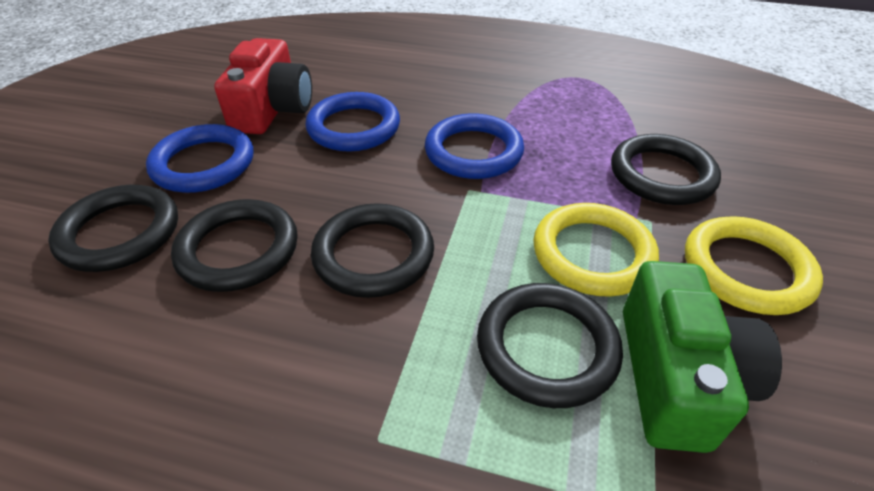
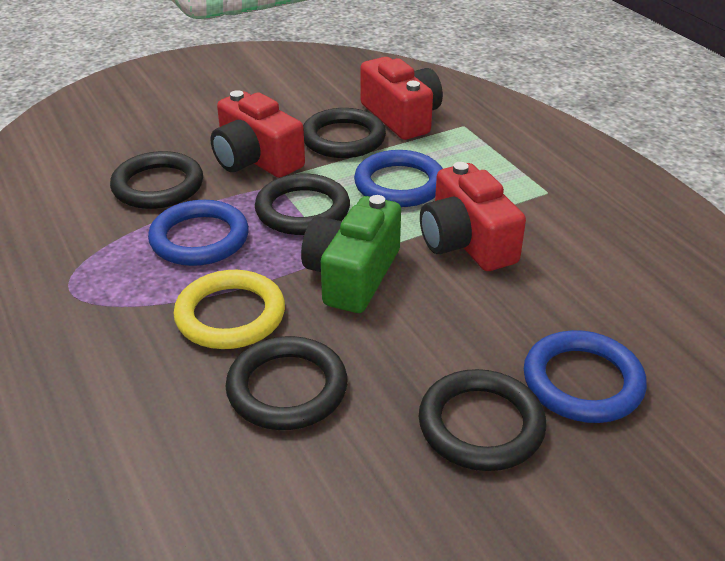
red camera: 1 -> 3
yellow ring: 2 -> 1

